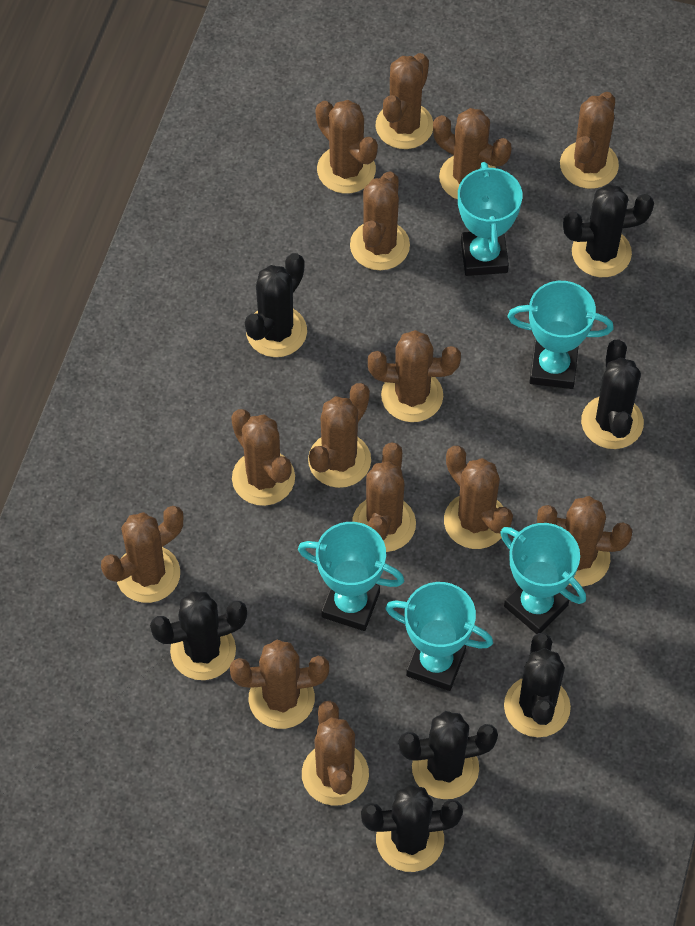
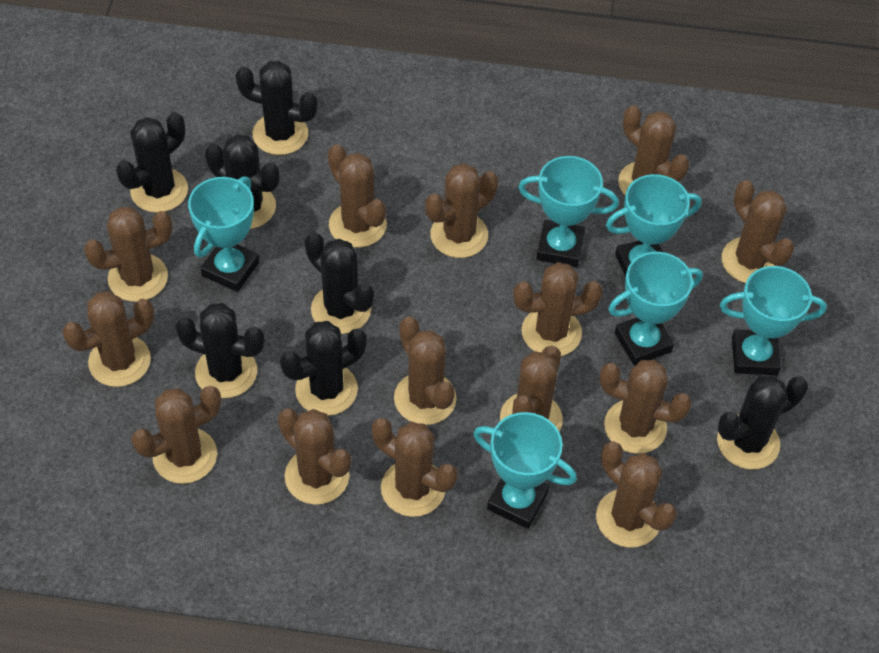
turquoise trophy: 5 -> 6

